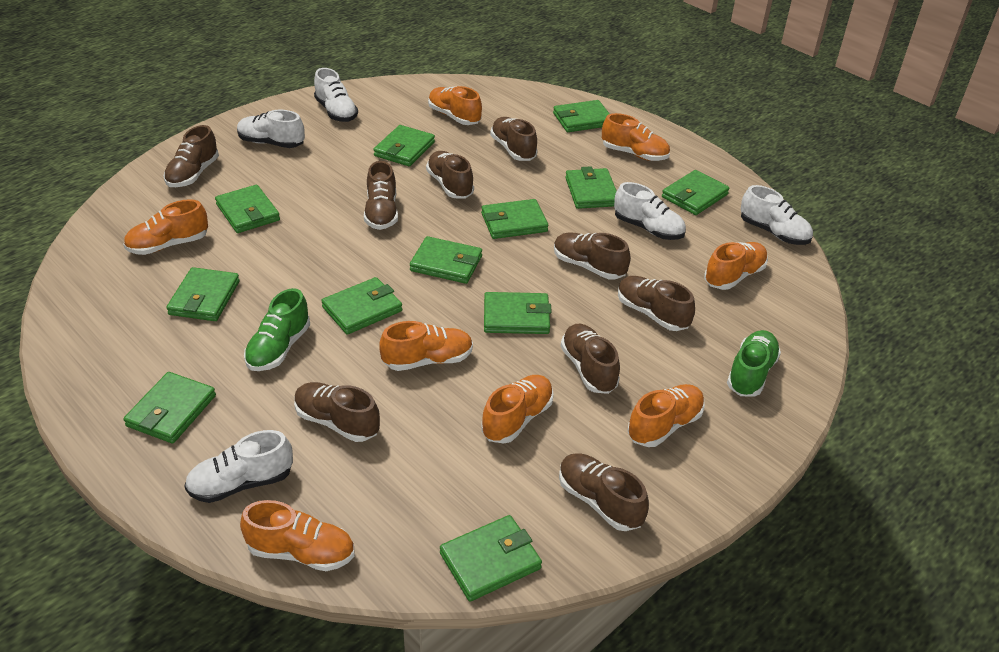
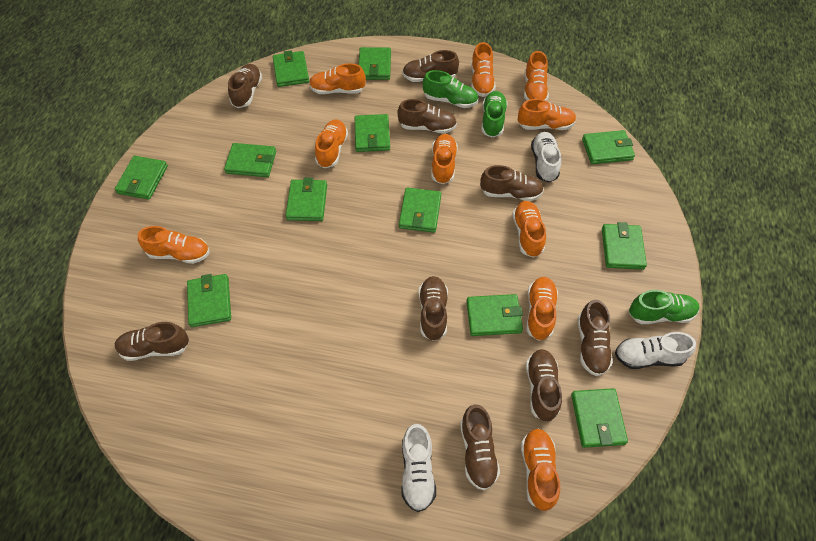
green shoe: 2 -> 3
orange shoe: 8 -> 10
white shoe: 5 -> 3

